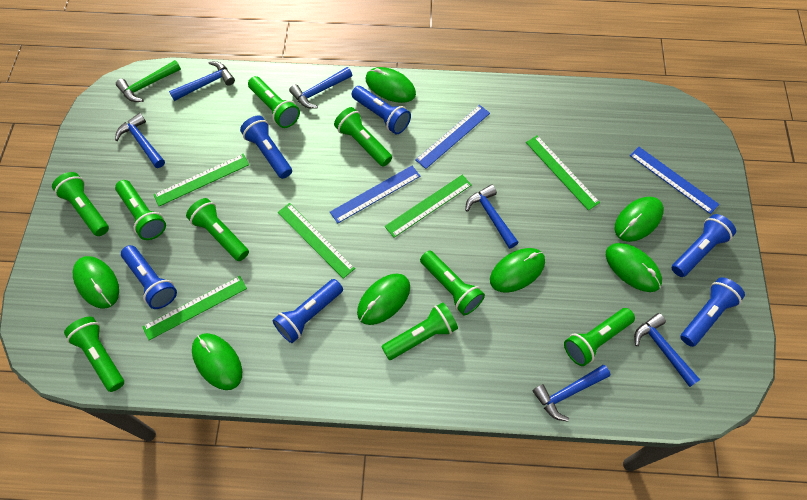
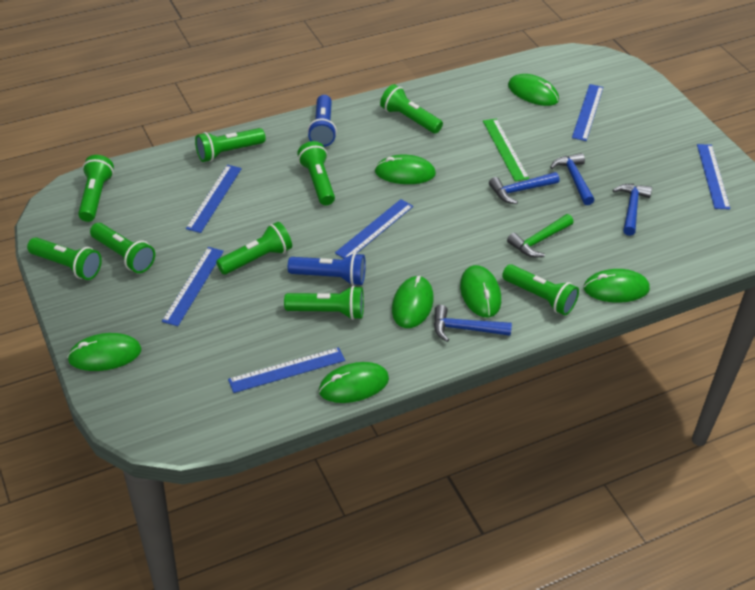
blue flashlight: 6 -> 2
blue hammer: 6 -> 4
blue ruler: 3 -> 6
green ruler: 5 -> 1

